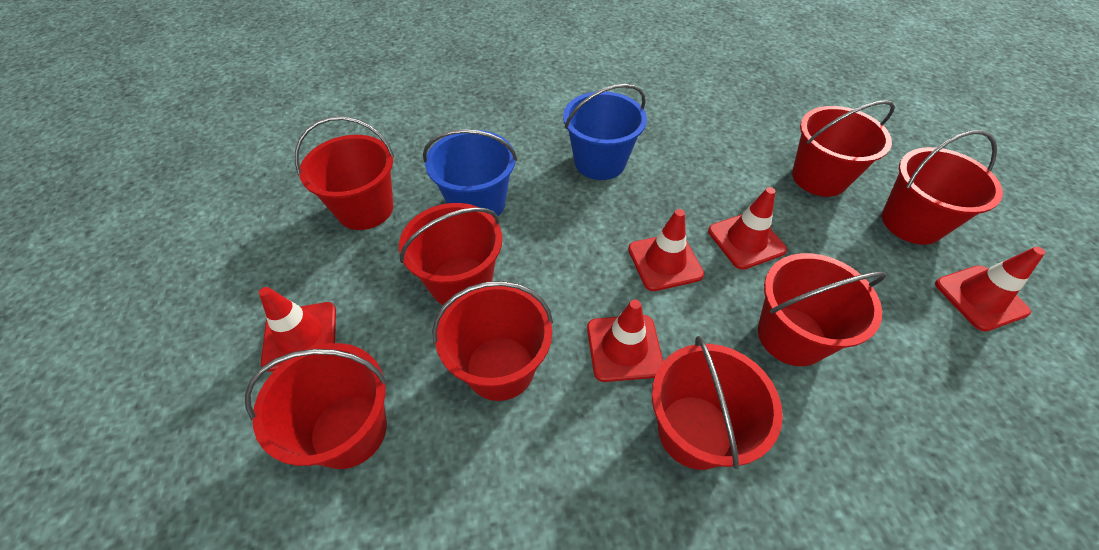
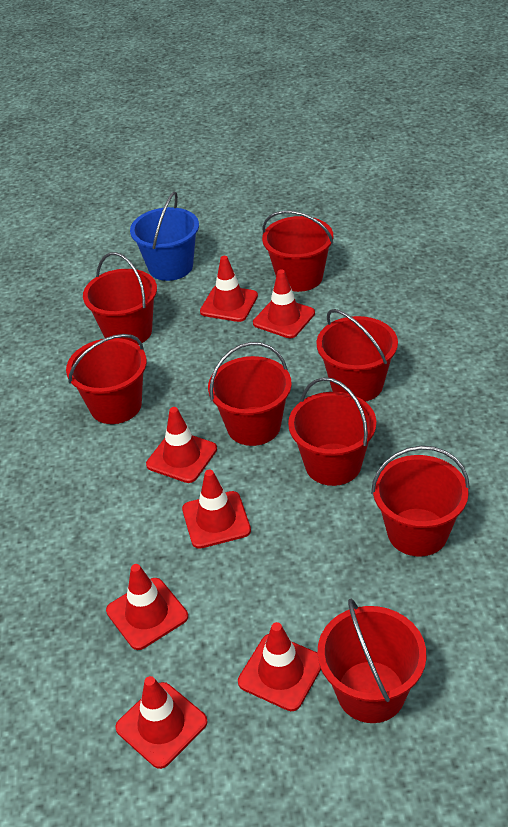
blue bucket: 2 -> 1
red traffic cone: 5 -> 7

